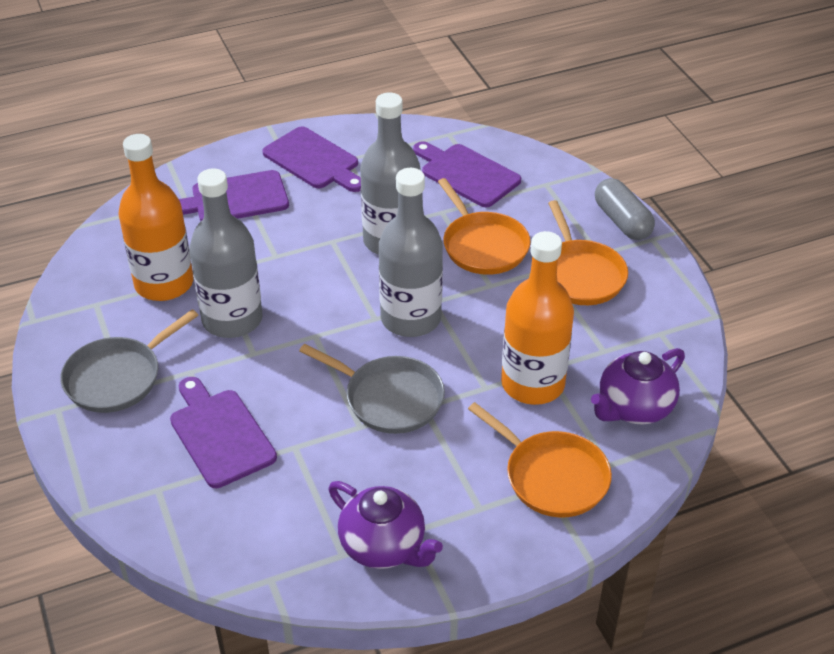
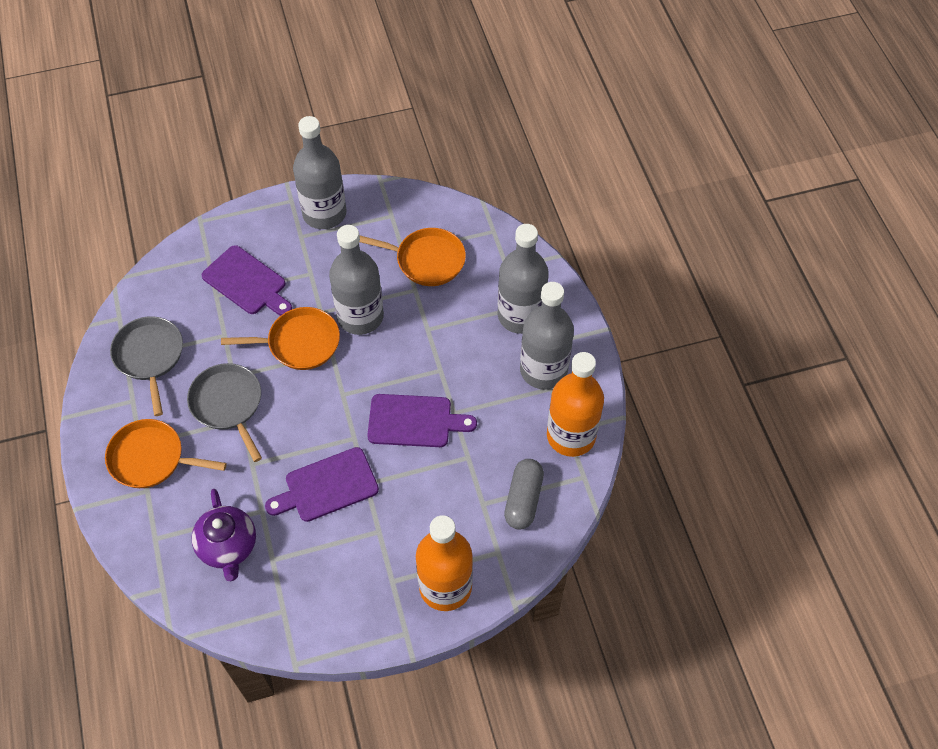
grey bottle: 3 -> 4
purple cutting board: 4 -> 3
purple teapot: 2 -> 1

